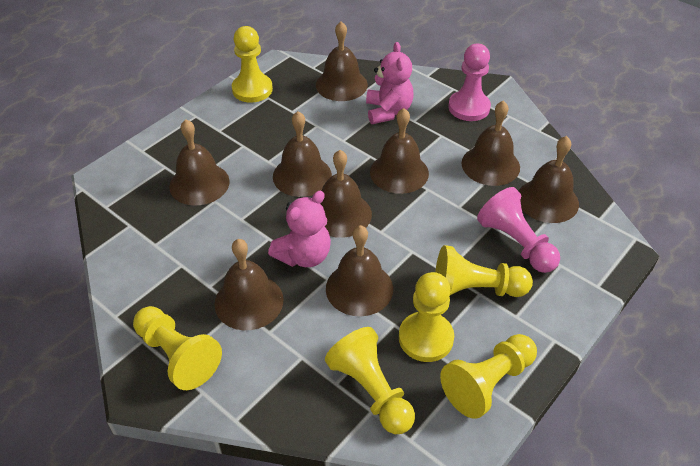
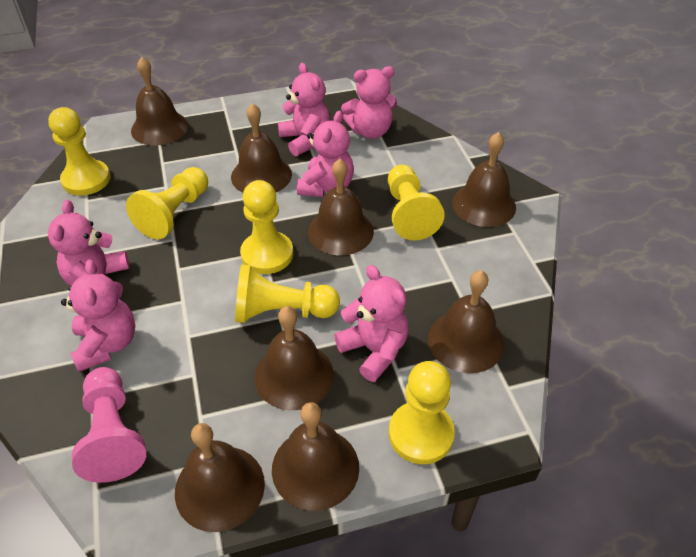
brown bell: 9 -> 8
pink pawn: 2 -> 1
pink teddy bear: 2 -> 6

